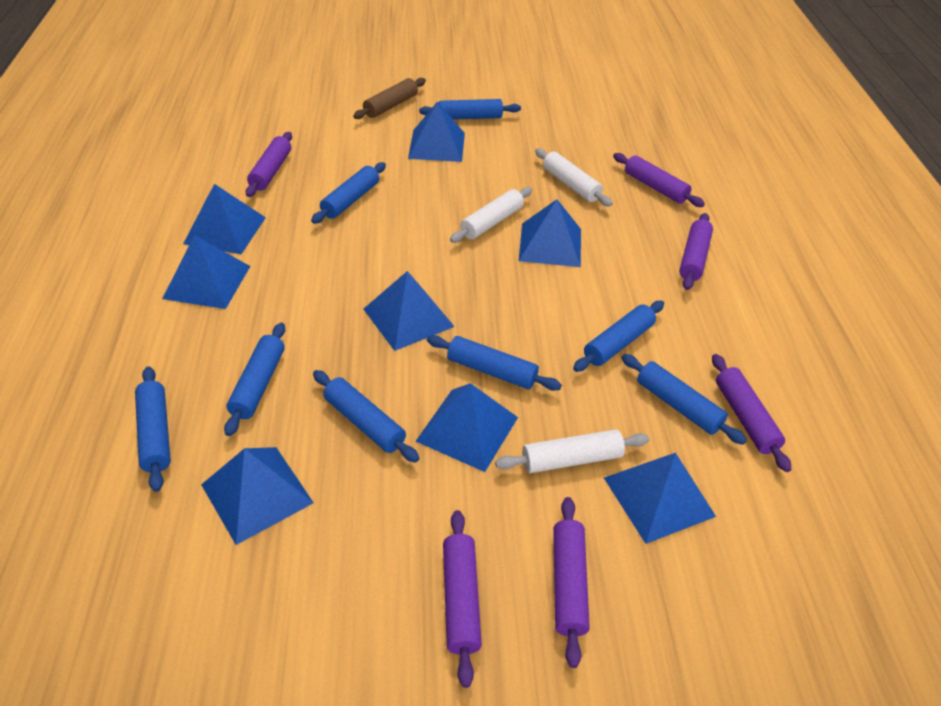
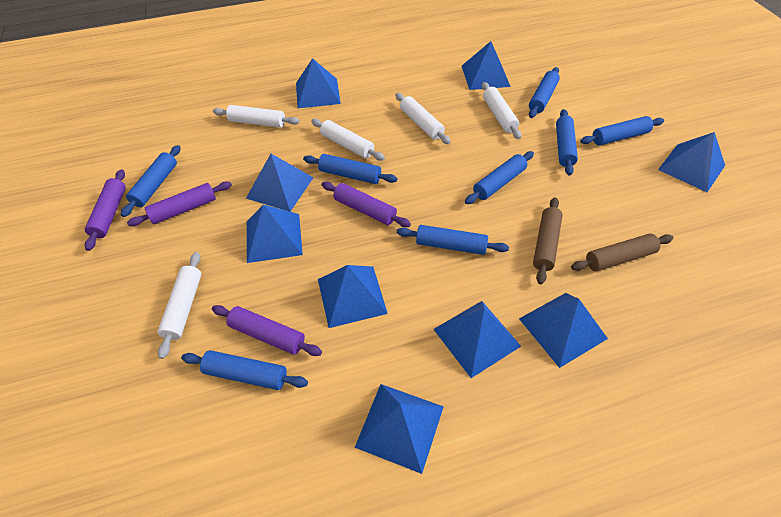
blue pyramid: 8 -> 9
brown rolling pin: 1 -> 2
purple rolling pin: 6 -> 4
white rolling pin: 3 -> 5

